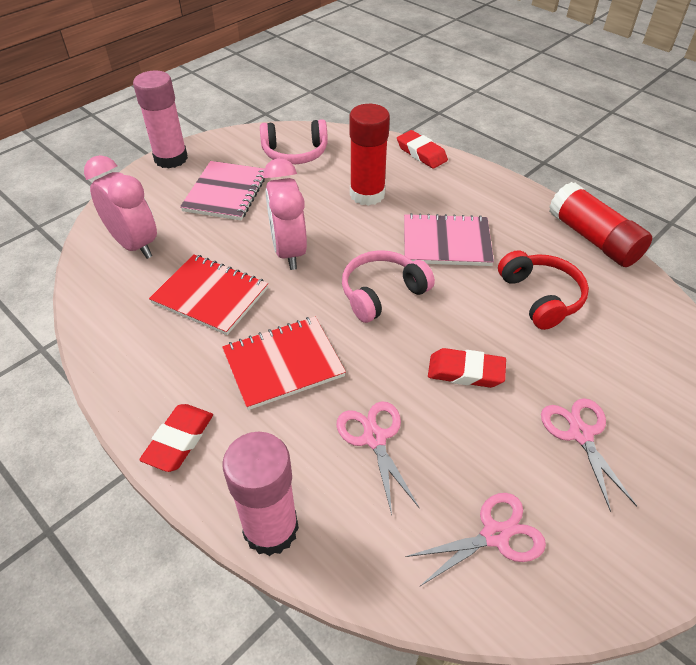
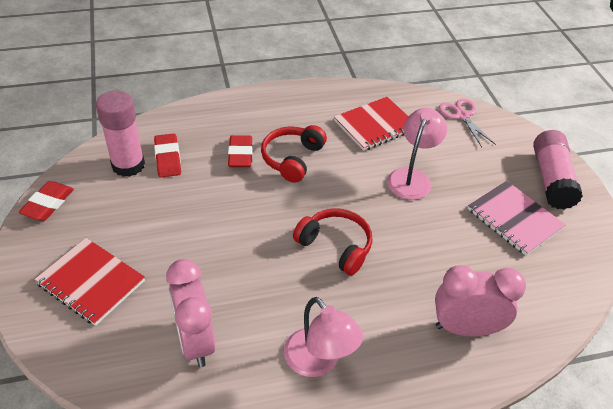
pink headphones: 2 -> 0
pink lamp: 0 -> 2
pink notebook: 2 -> 1
pink scissors: 3 -> 1
red glue stick: 2 -> 0
red headphones: 1 -> 2

